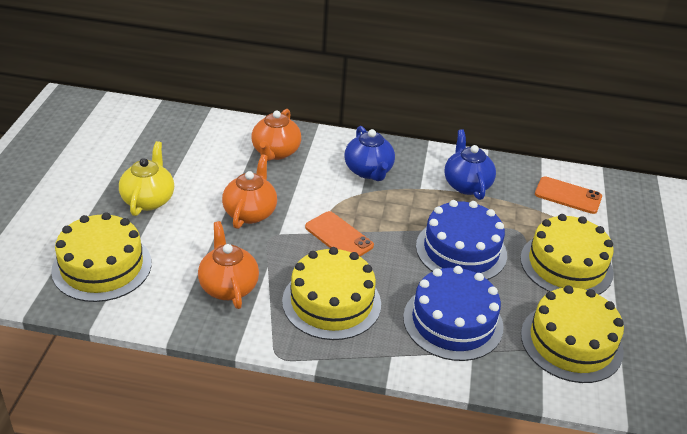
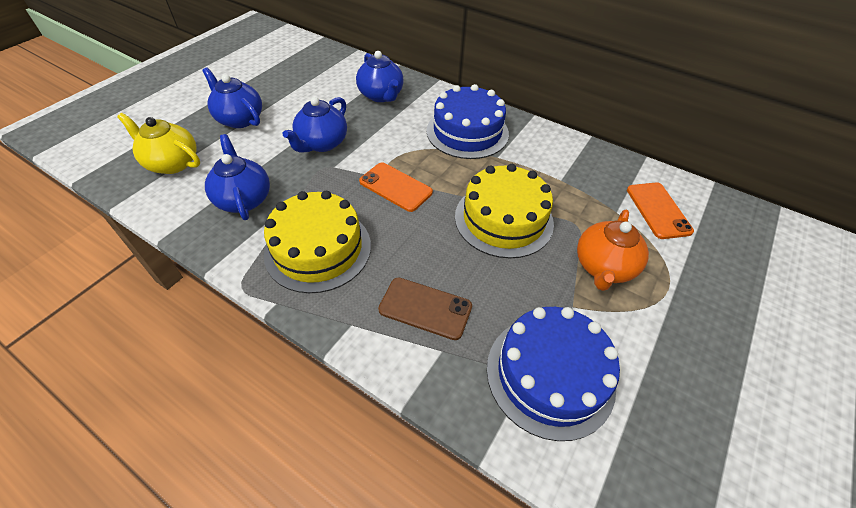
blue teapot: 2 -> 4
brown phone: 0 -> 1
orange teapot: 3 -> 1
yellow cake: 4 -> 2

